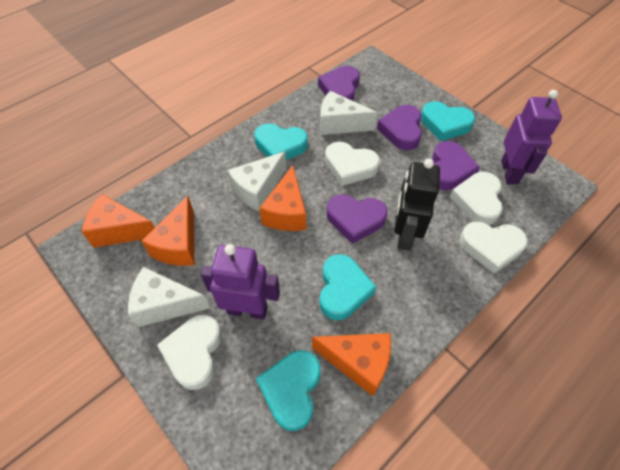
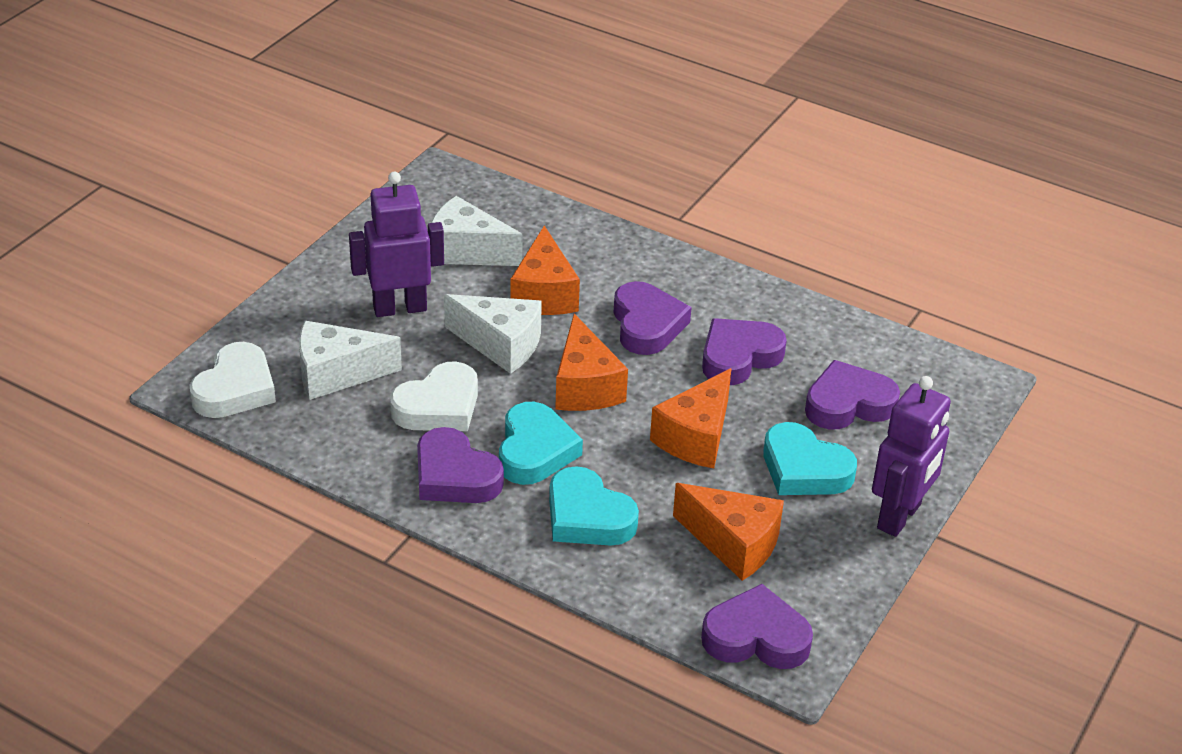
black robot: 1 -> 0
purple heart: 4 -> 5
turquoise heart: 4 -> 3
white heart: 4 -> 2

